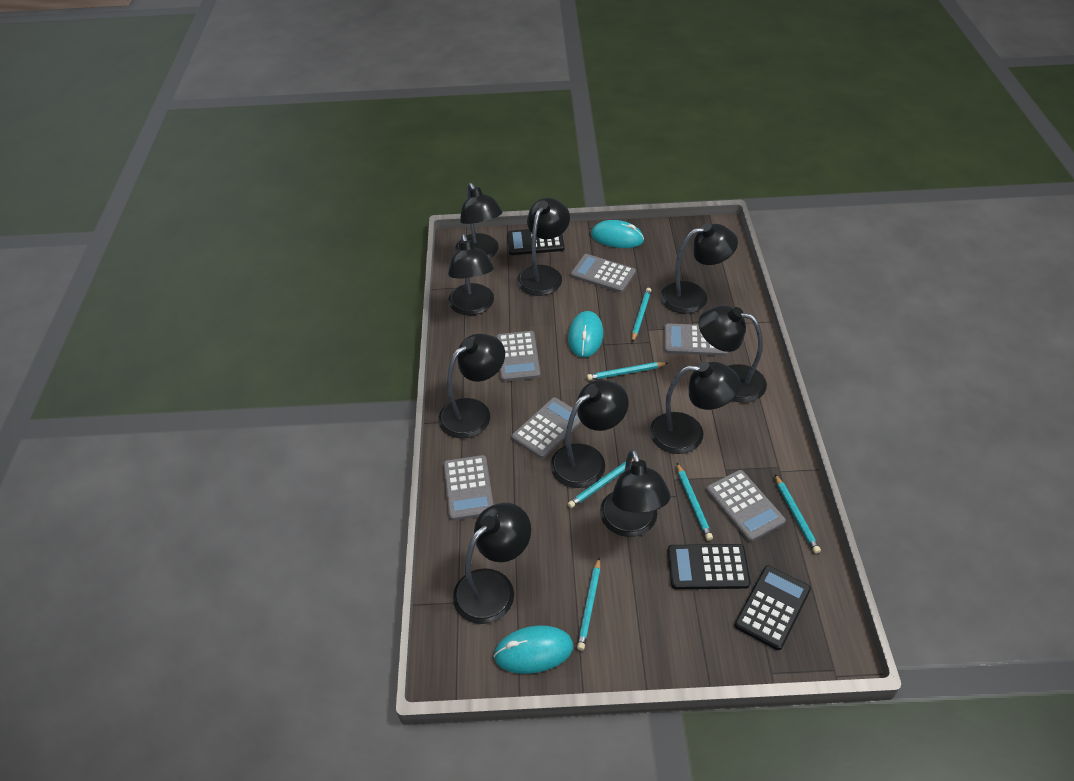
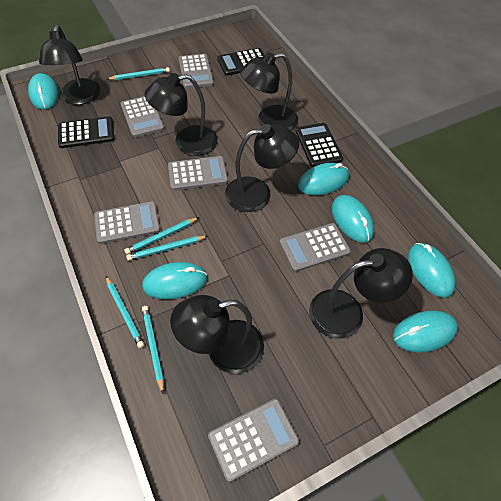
black lamp: 10 -> 6
turquoise mouse: 3 -> 6
turquoise pencil: 6 -> 5

